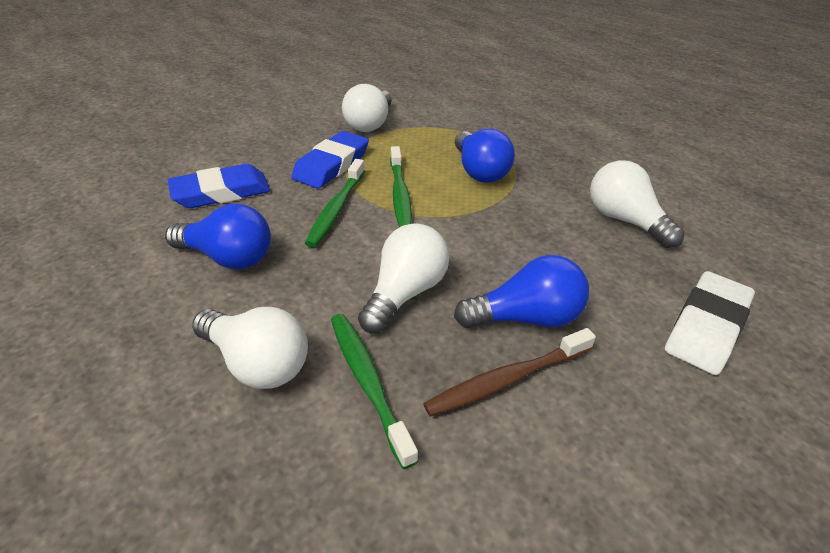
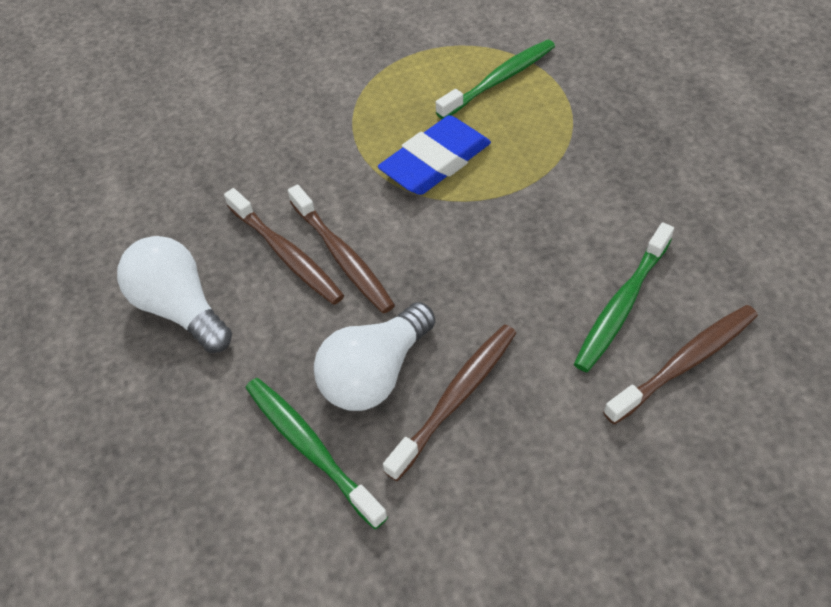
blue eraser: 2 -> 1
blue light bulb: 3 -> 0
brown toothbrush: 1 -> 4
white eraser: 1 -> 0
white light bulb: 4 -> 2

